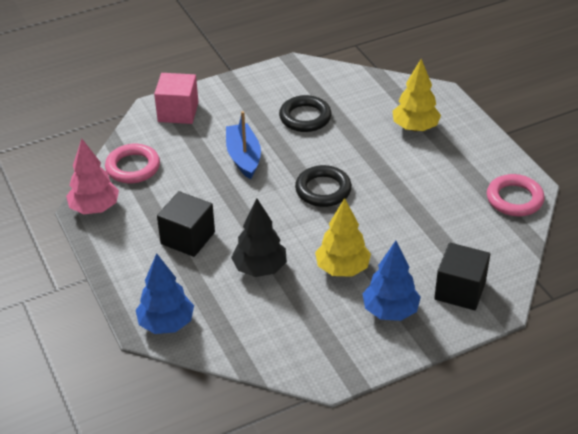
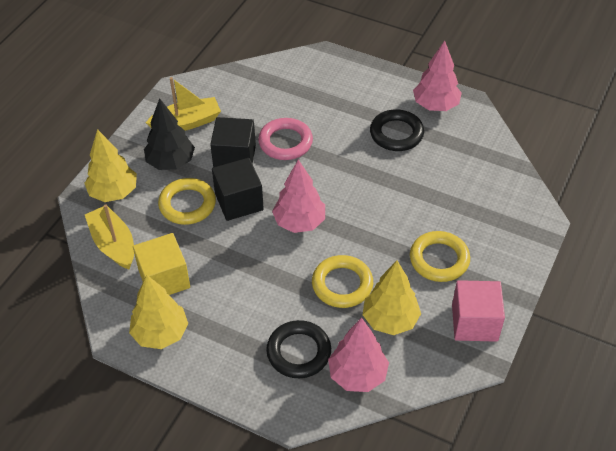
blue boat: 1 -> 0
blue tree: 2 -> 0
pink ring: 2 -> 1
pink tree: 1 -> 3
yellow boat: 0 -> 2
yellow cube: 0 -> 1
yellow ring: 0 -> 3
yellow tree: 2 -> 3

